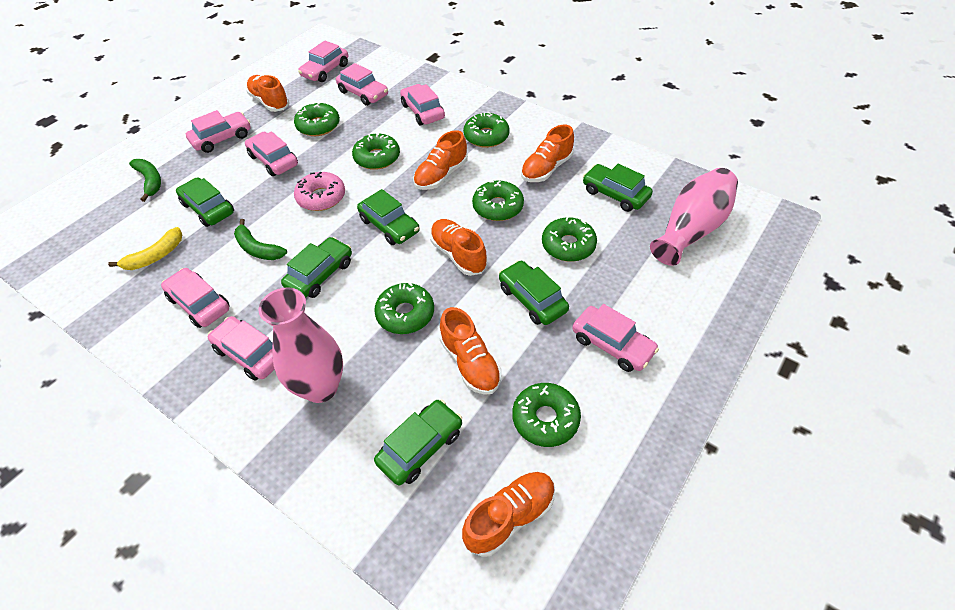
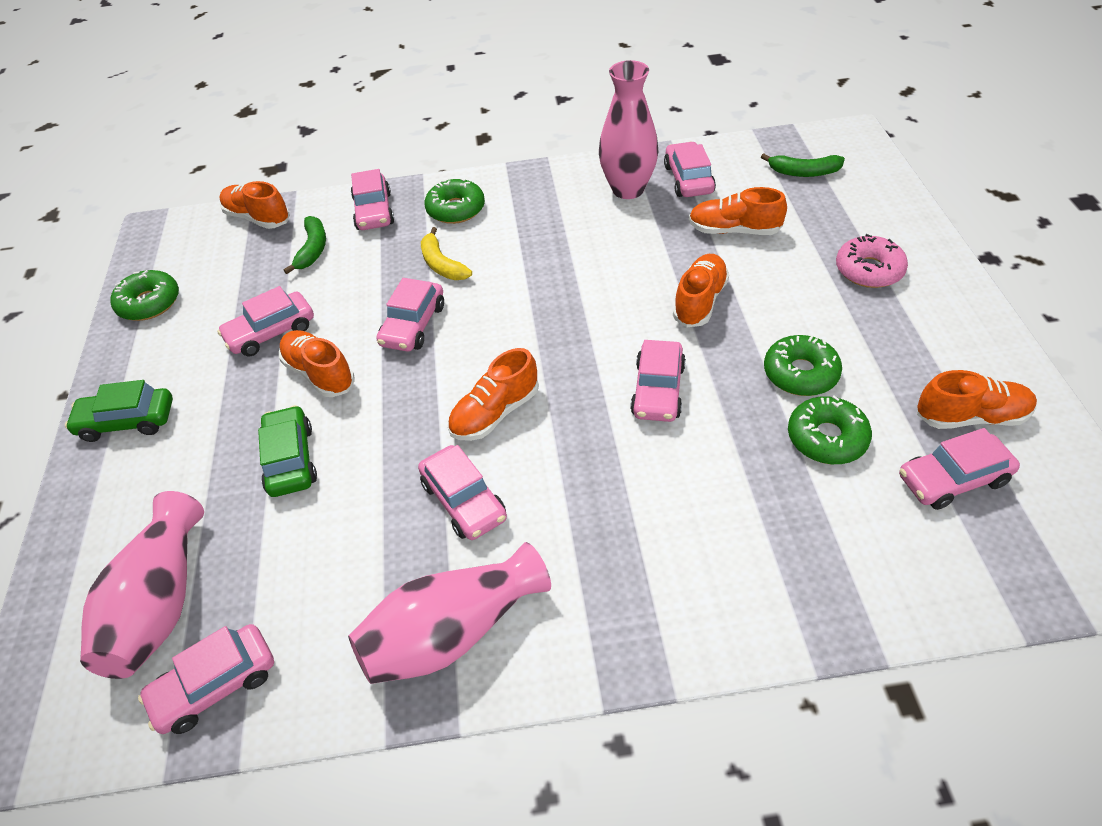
green car: 6 -> 2
green donut: 7 -> 4
pink vase: 2 -> 3

